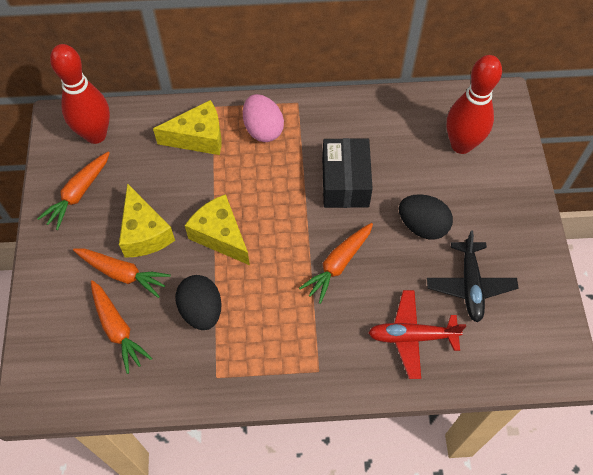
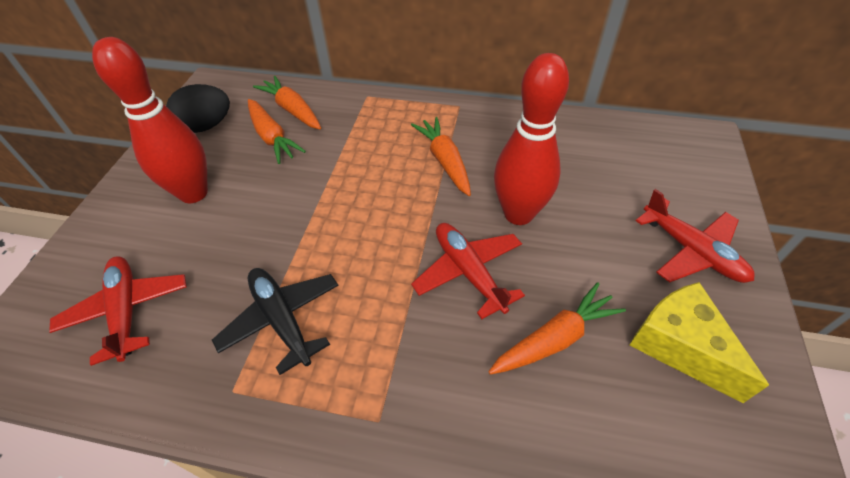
black box: 1 -> 0
black egg: 2 -> 1
pink egg: 1 -> 0
red plane: 1 -> 3
yellow cheese: 3 -> 1

